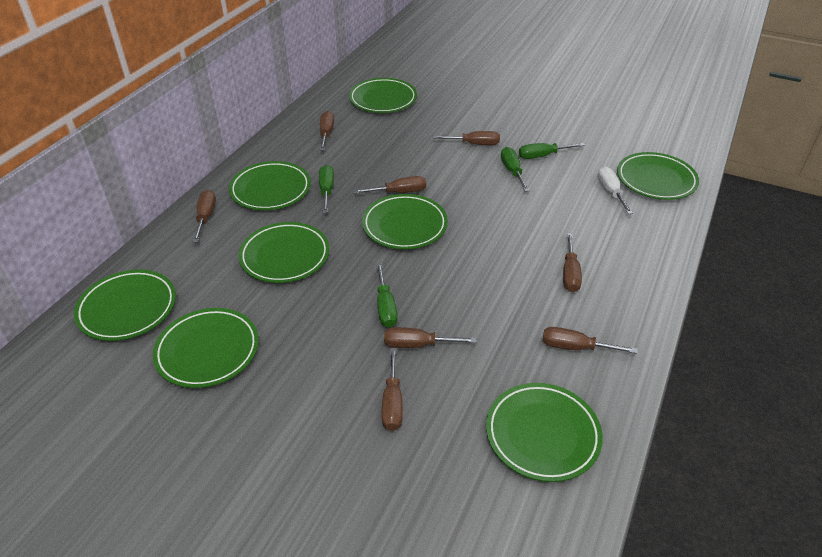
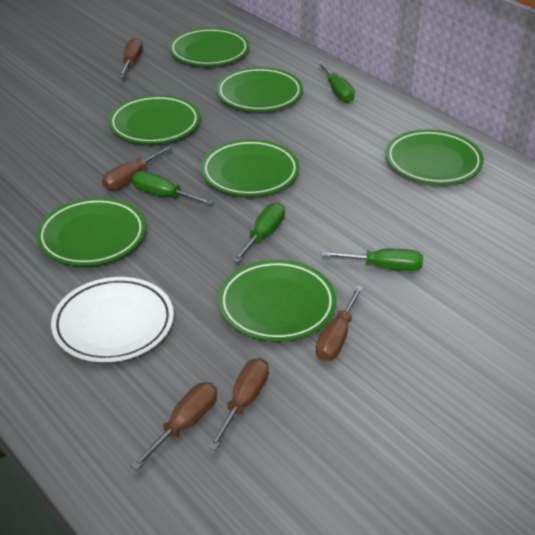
brown screwdriver: 8 -> 5
green plate: 8 -> 7
white plate: 0 -> 1
white screwdriver: 1 -> 0

